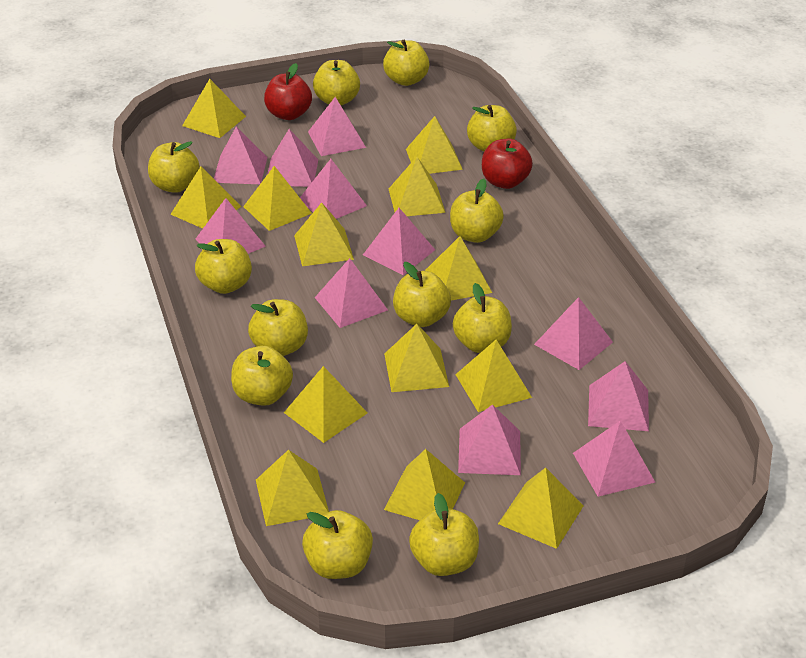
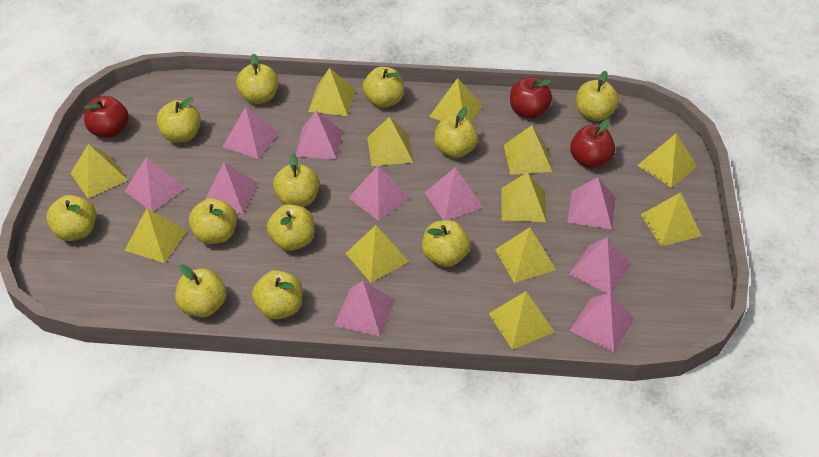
pink pyramid: 11 -> 10
red apple: 2 -> 3
yellow pyramid: 13 -> 12

